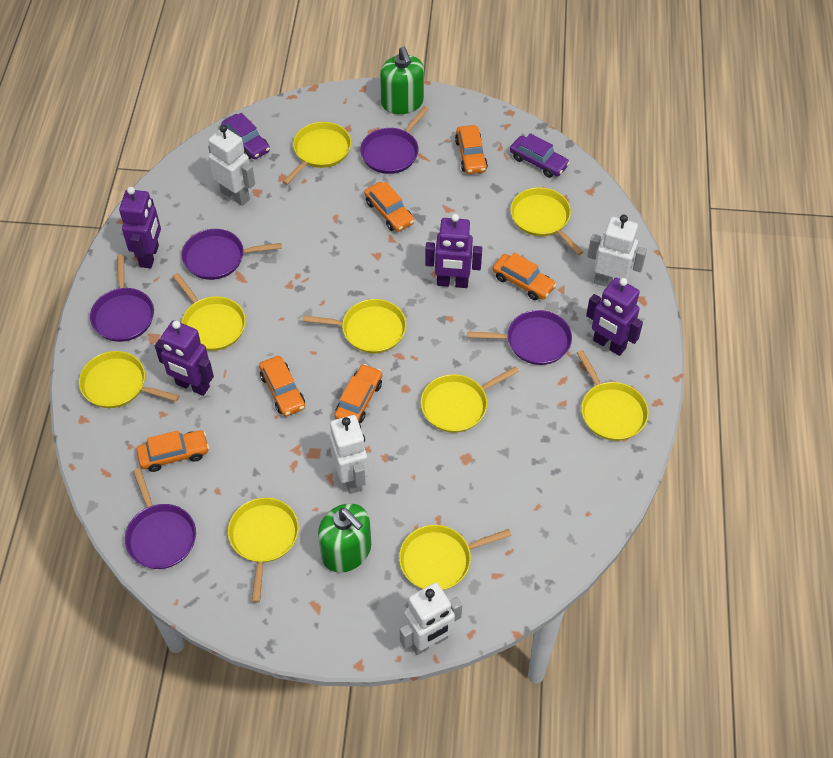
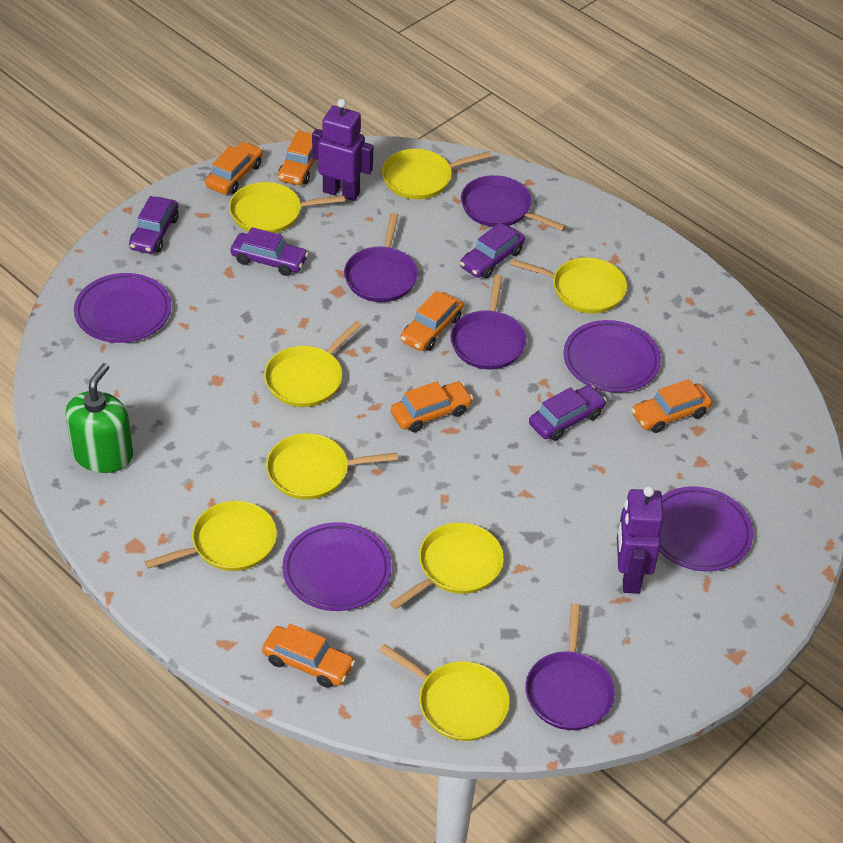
green soap dispenser: 2 -> 1
purple car: 2 -> 4
purple pan: 5 -> 4
purple plate: 0 -> 4
purple robot: 4 -> 2
white robot: 4 -> 0
yellow pan: 9 -> 8

